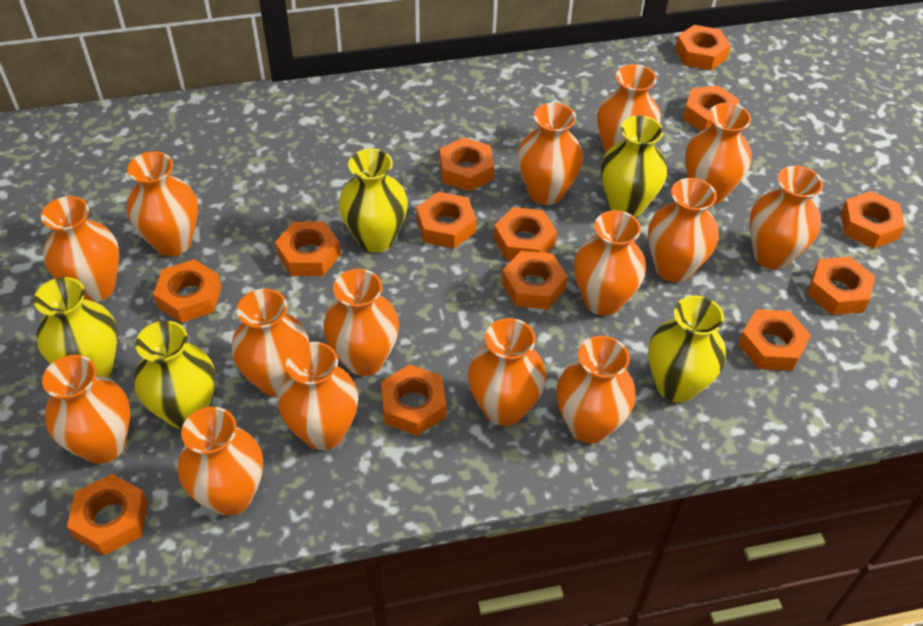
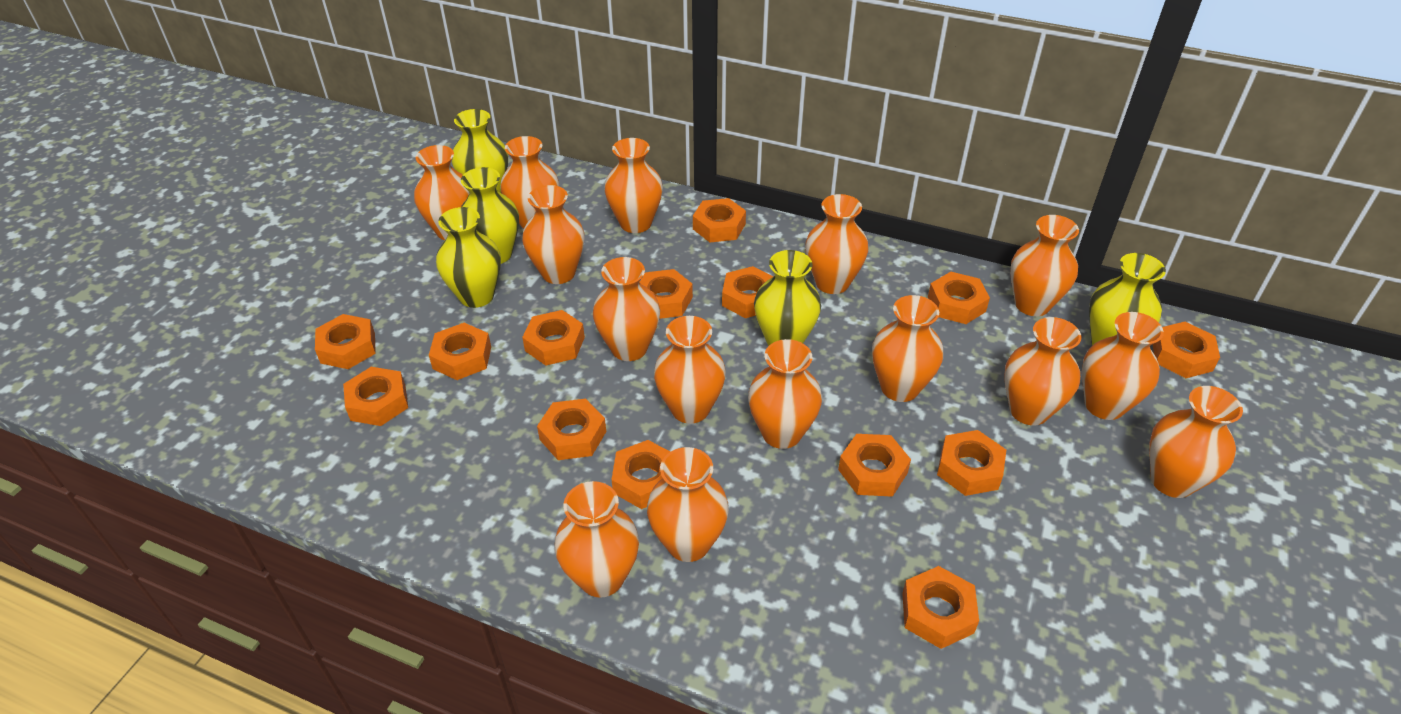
orange nut: 13 -> 14

